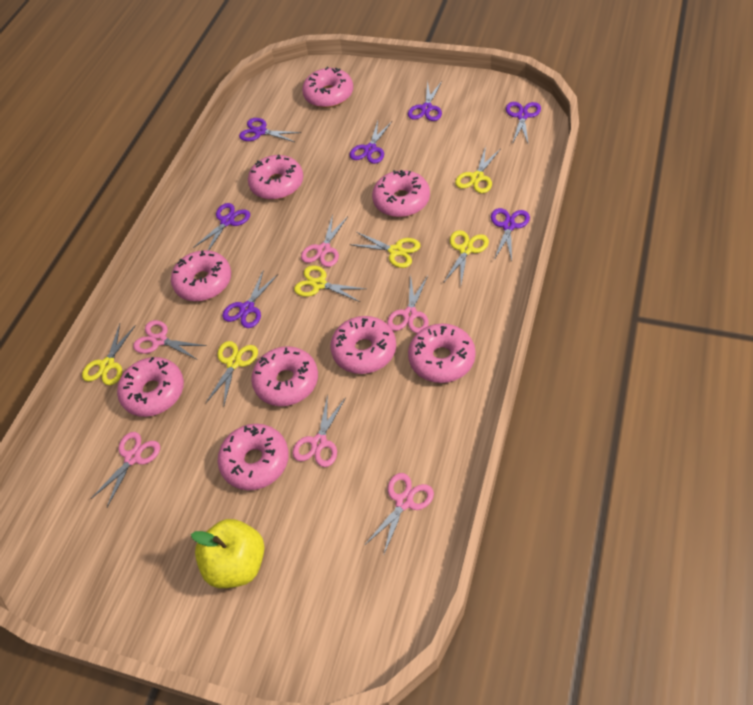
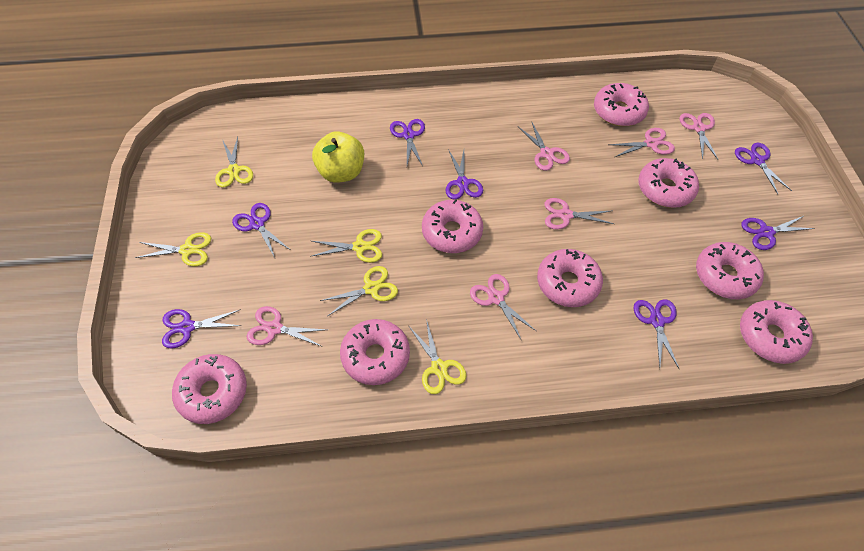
pink donut: 9 -> 8
yellow scissors: 6 -> 5

